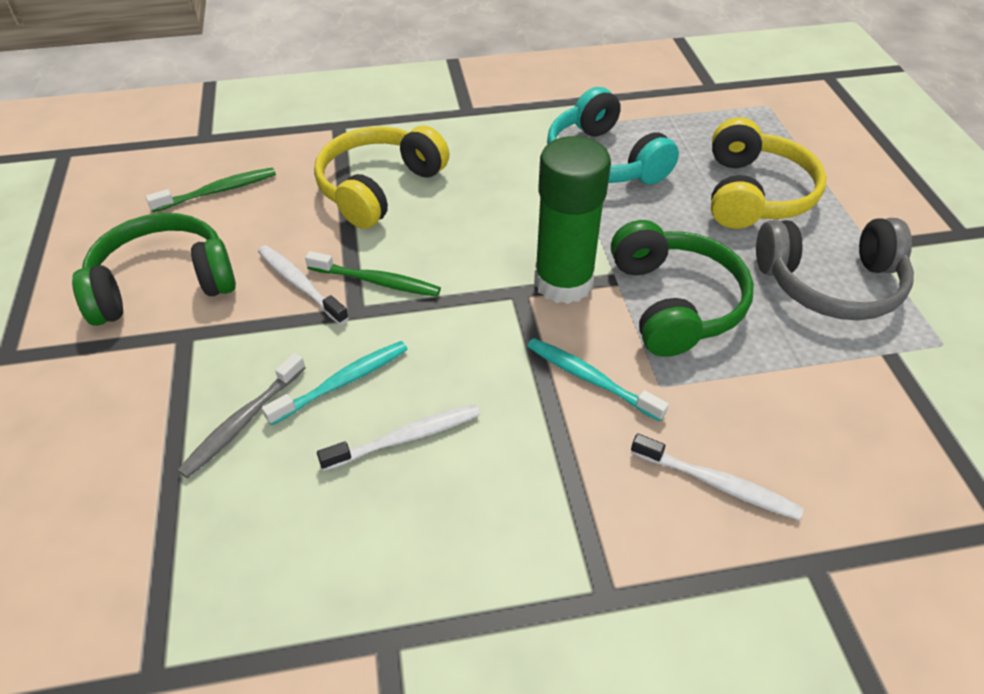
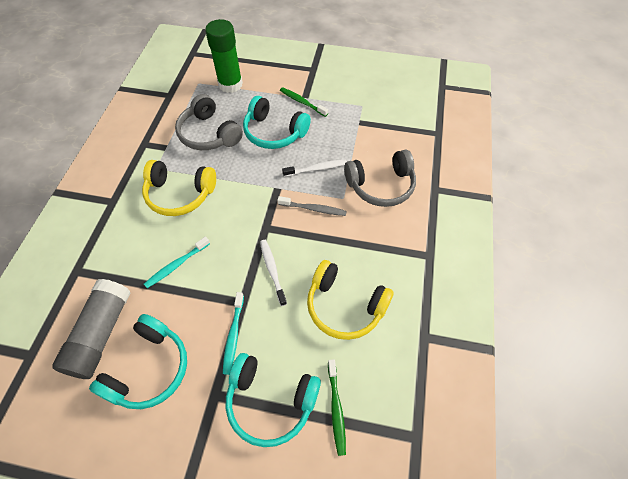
green headphones: 2 -> 0
grey glue stick: 0 -> 1
grey headphones: 1 -> 2
turquoise headphones: 1 -> 3
white toothbrush: 3 -> 2

